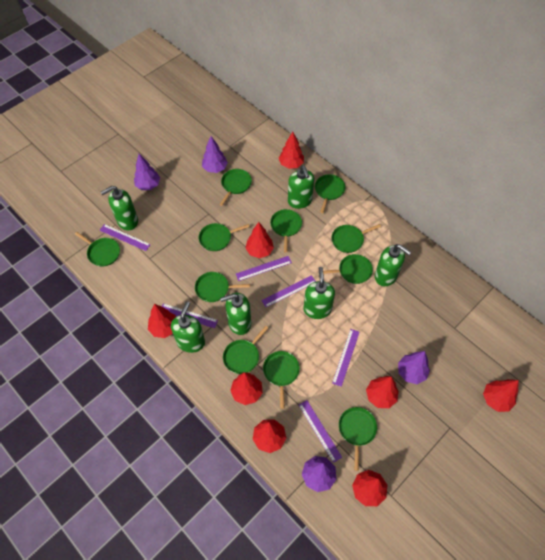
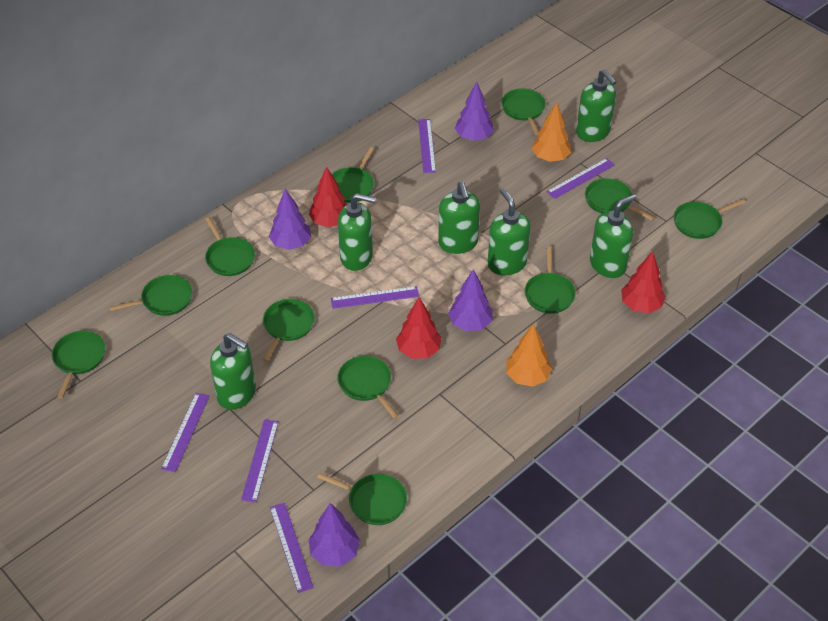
orange tree: 0 -> 2
red tree: 8 -> 3

